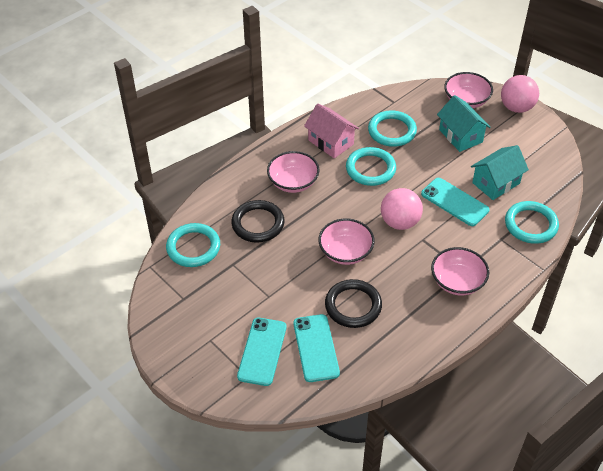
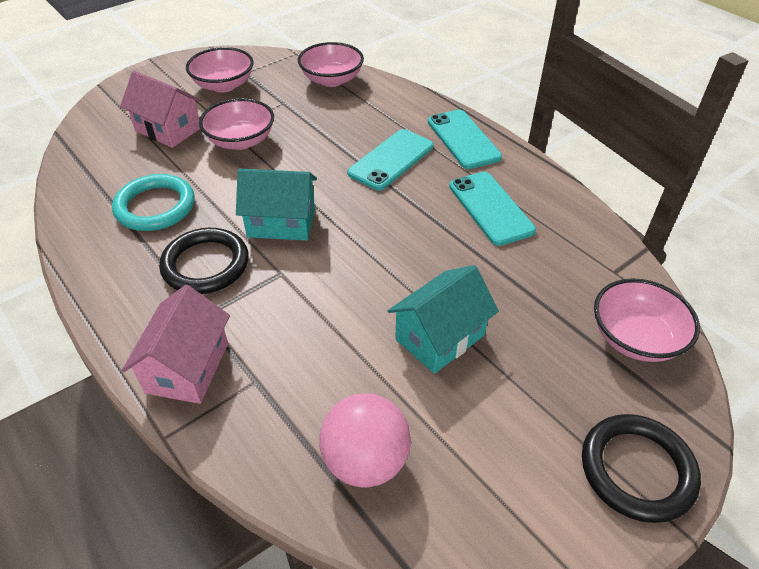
pink ball: 2 -> 1
pink house: 1 -> 2
turquoise ring: 4 -> 1

